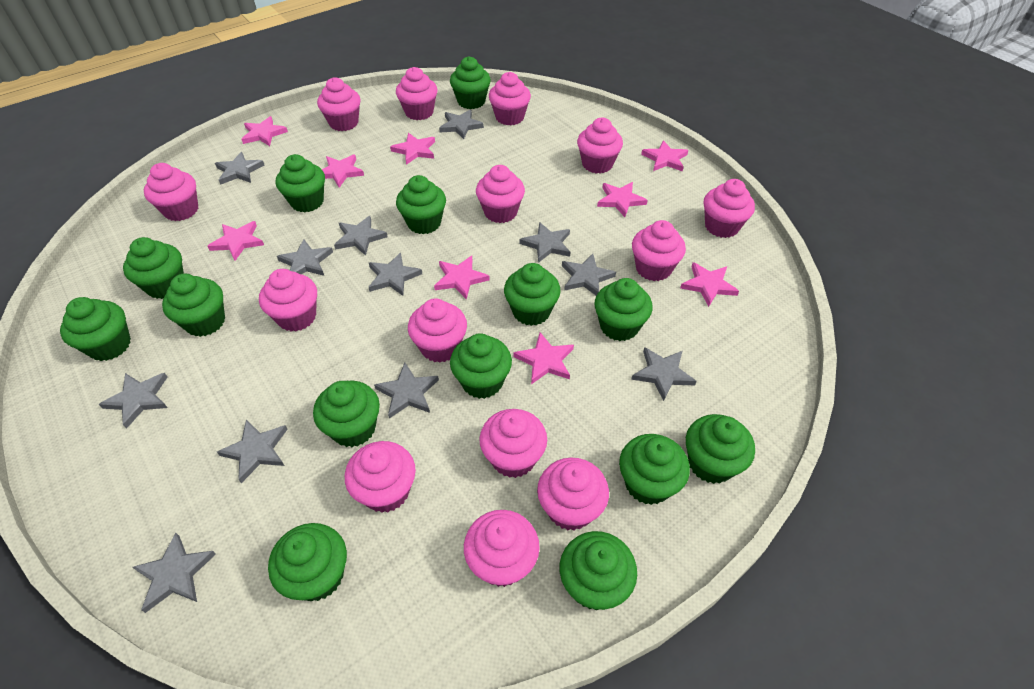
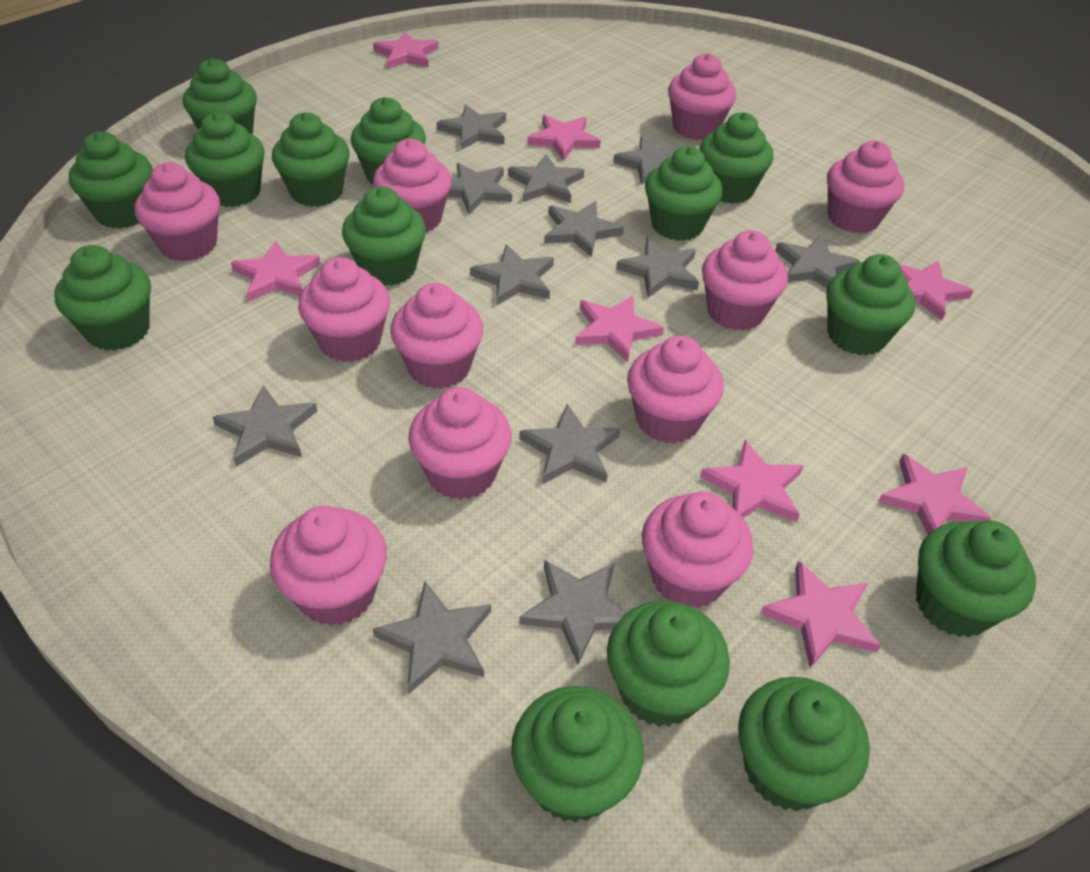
pink cupcake: 14 -> 11
pink star: 9 -> 8

